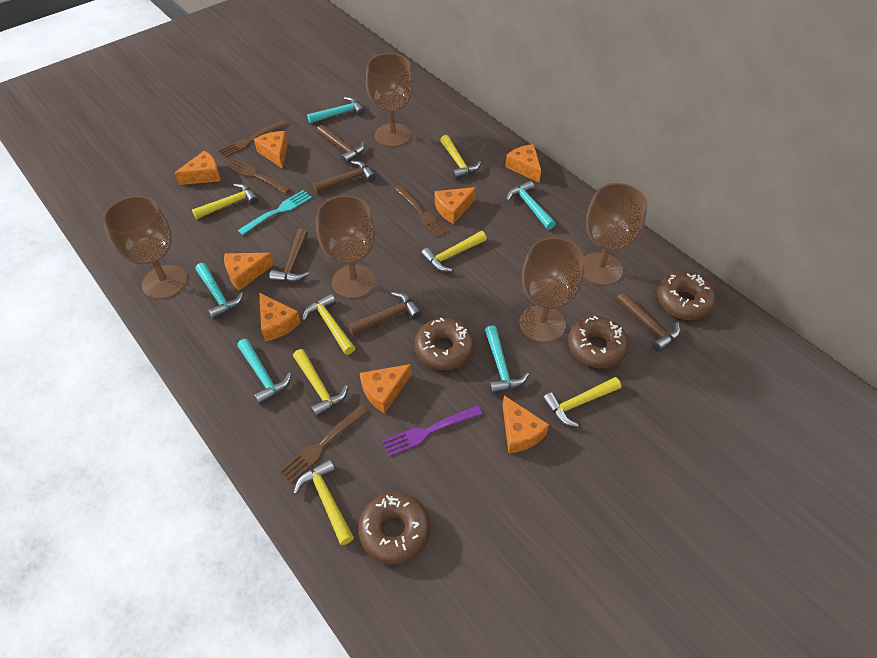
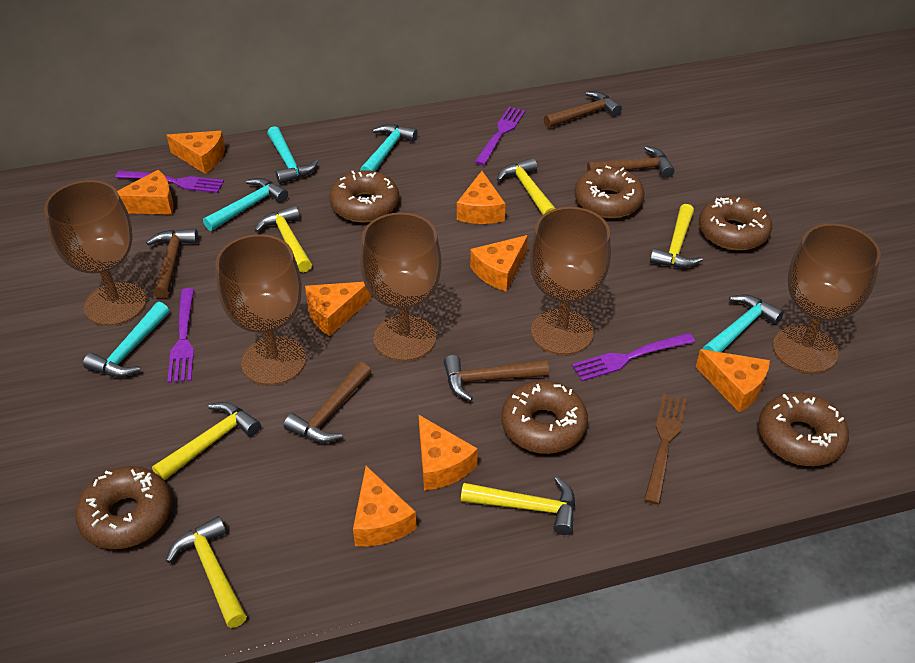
brown donut: 4 -> 6
brown fork: 4 -> 1
purple fork: 1 -> 4
turquoise fork: 1 -> 0
yellow hammer: 7 -> 6

